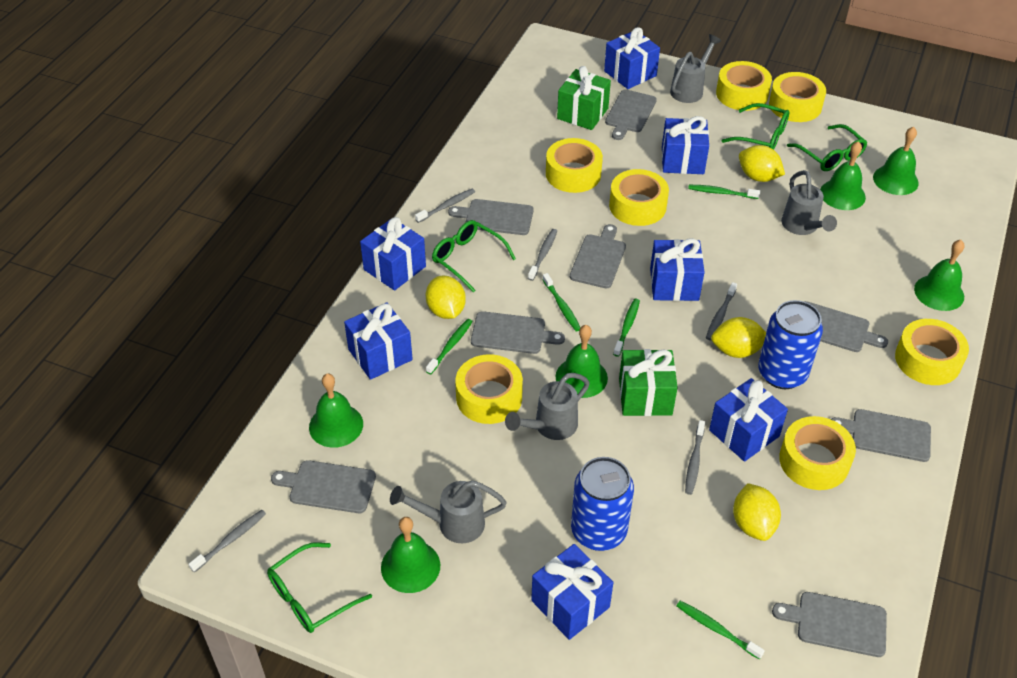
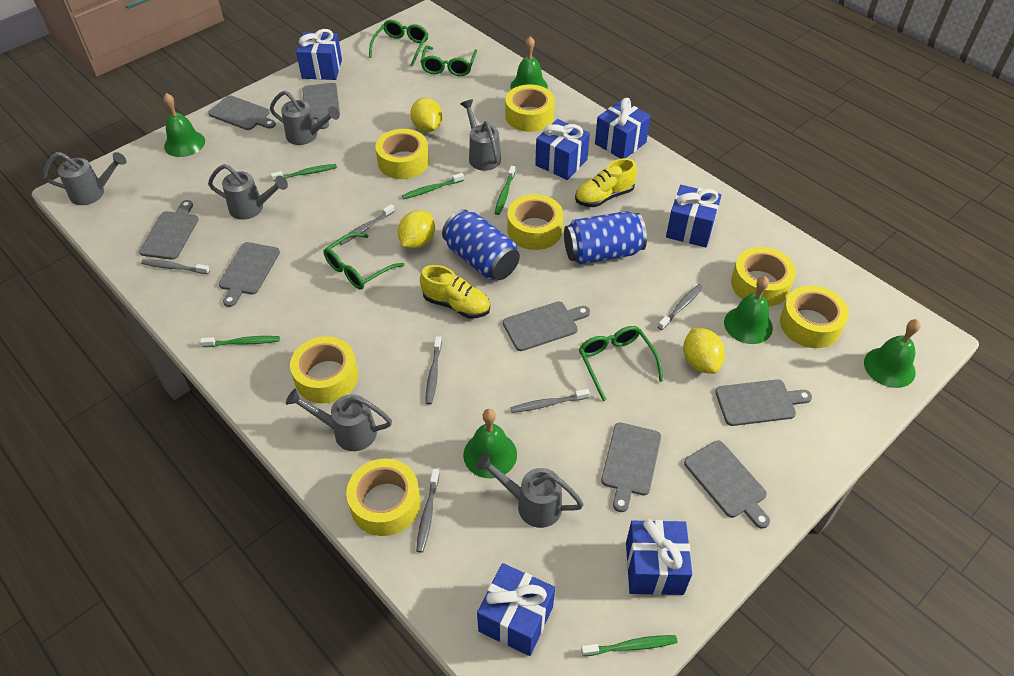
blue gift: 7 -> 6
green bell: 6 -> 5
green gift: 2 -> 0
grey toothbrush: 5 -> 6
grey watering can: 4 -> 6
yellow lemon: 4 -> 3
yellow shoe: 0 -> 2

